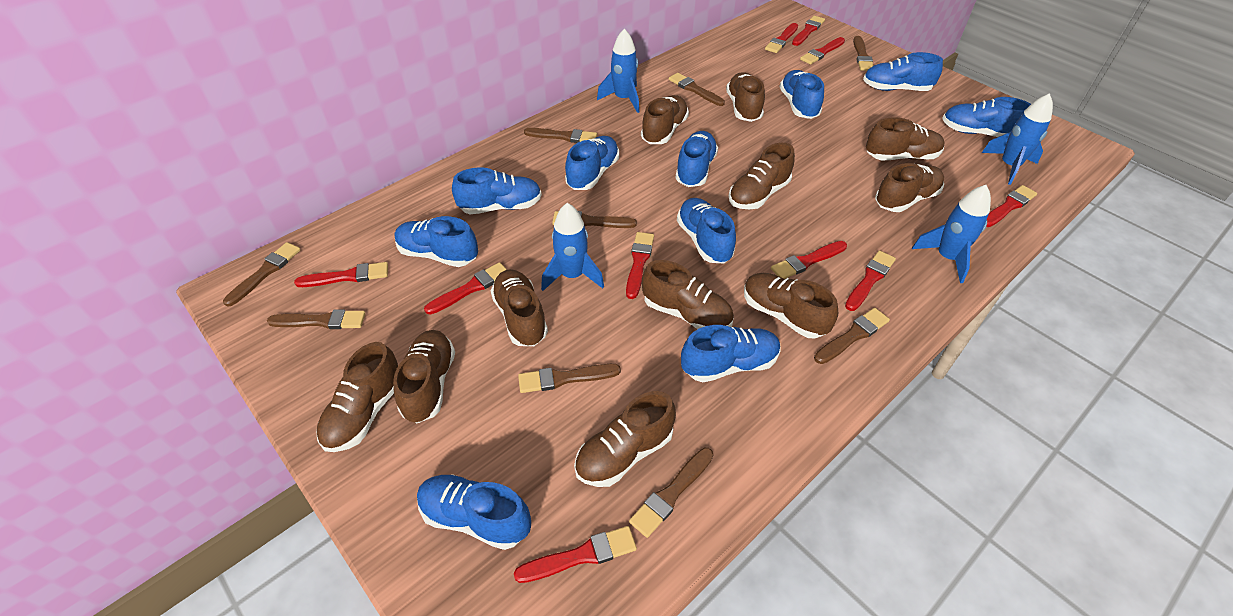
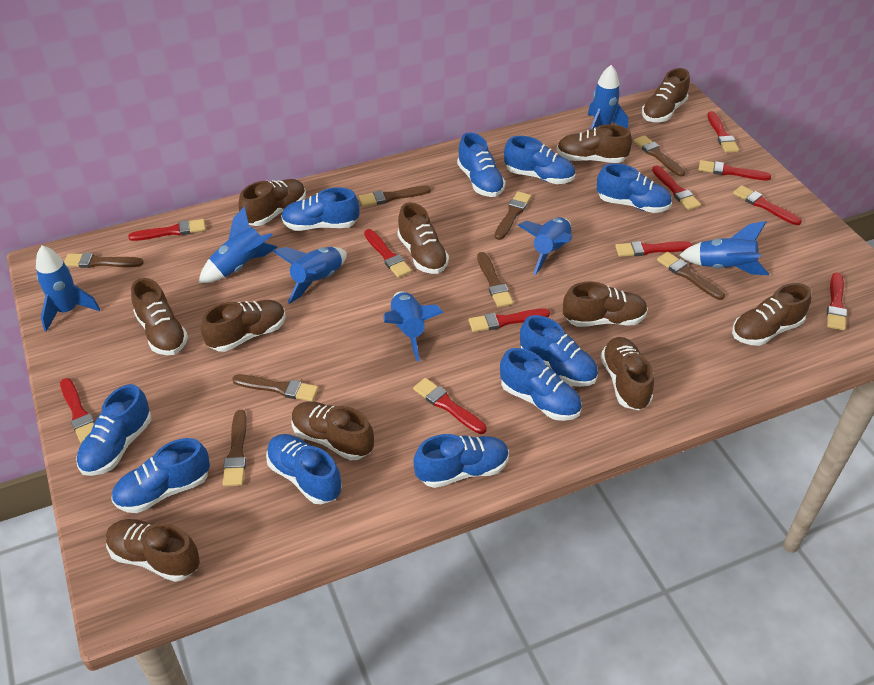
blue rocket: 4 -> 7
brown brush: 9 -> 8
red brush: 10 -> 11

